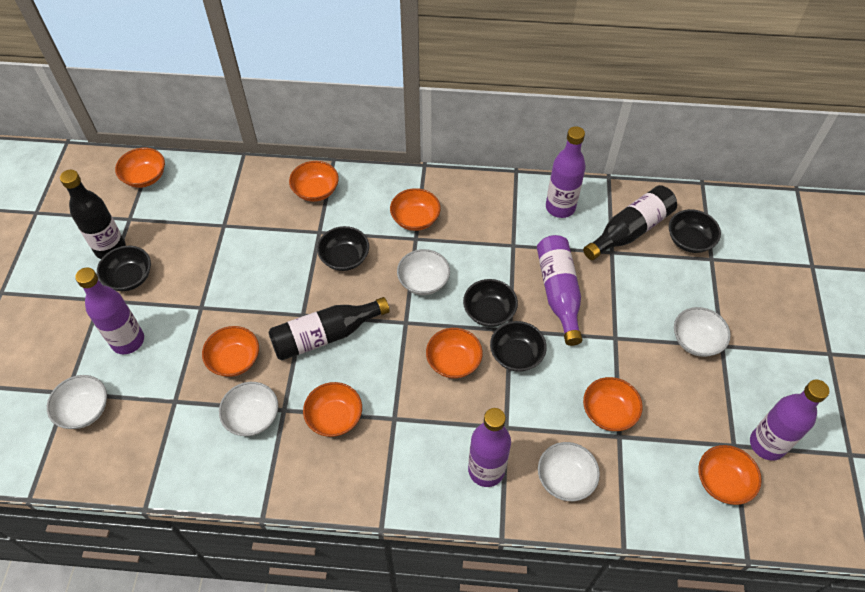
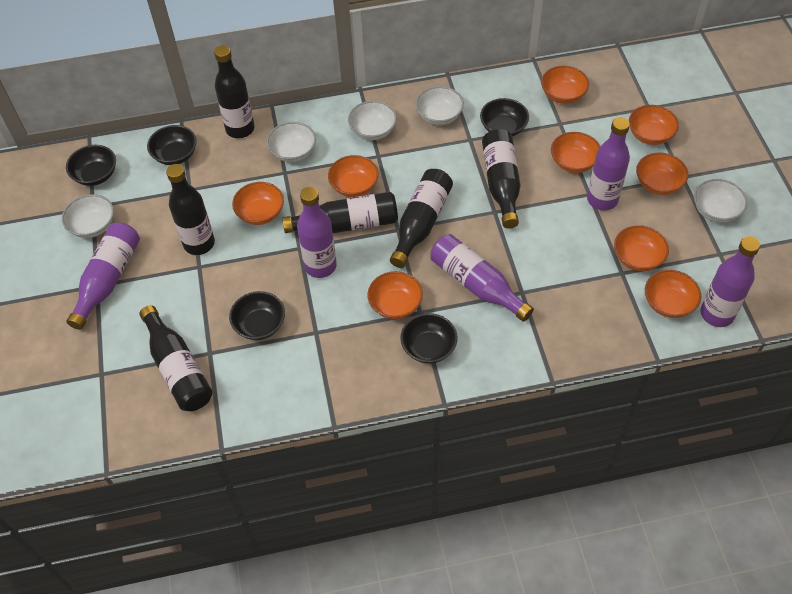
black bottle: 3 -> 6
orange bowl: 8 -> 9

